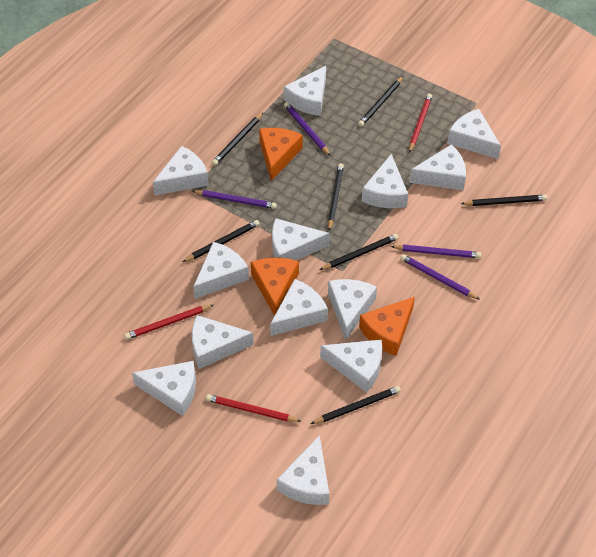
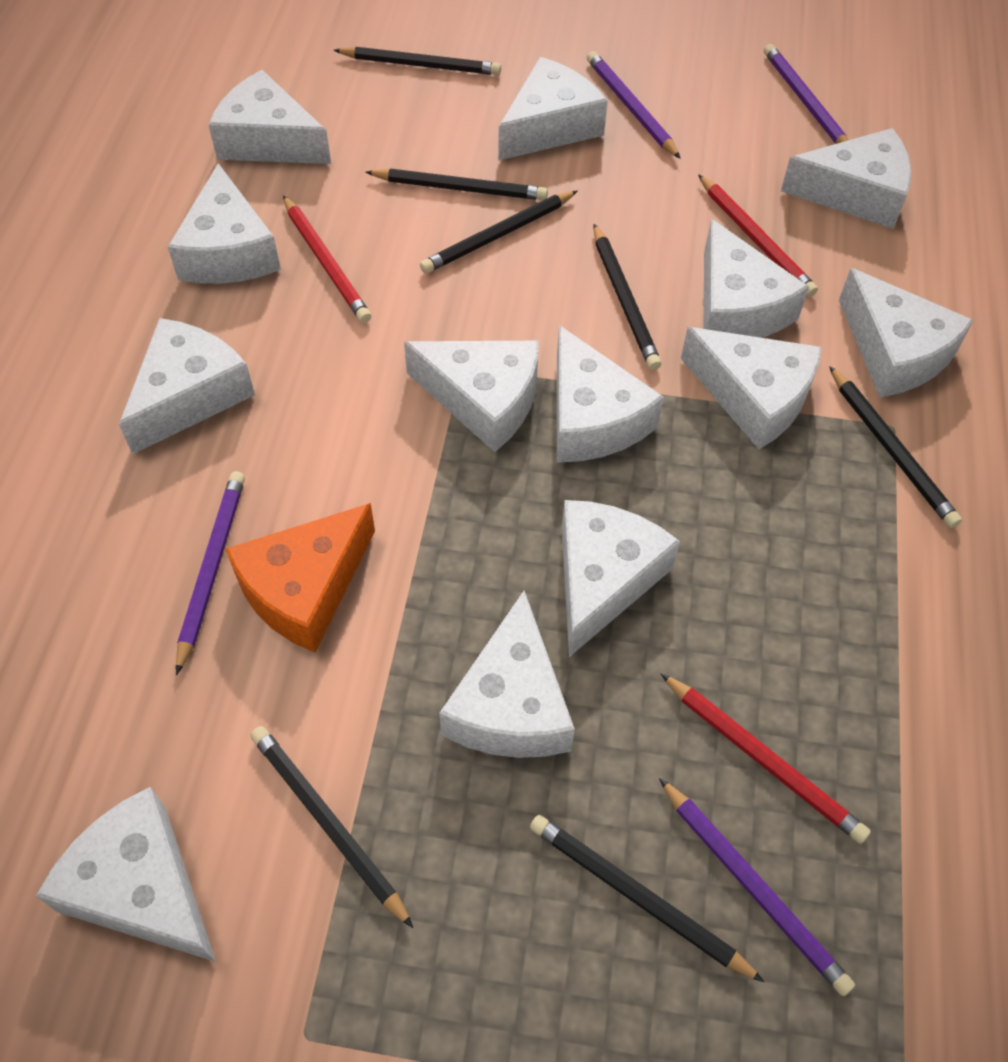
orange cheese: 3 -> 1

